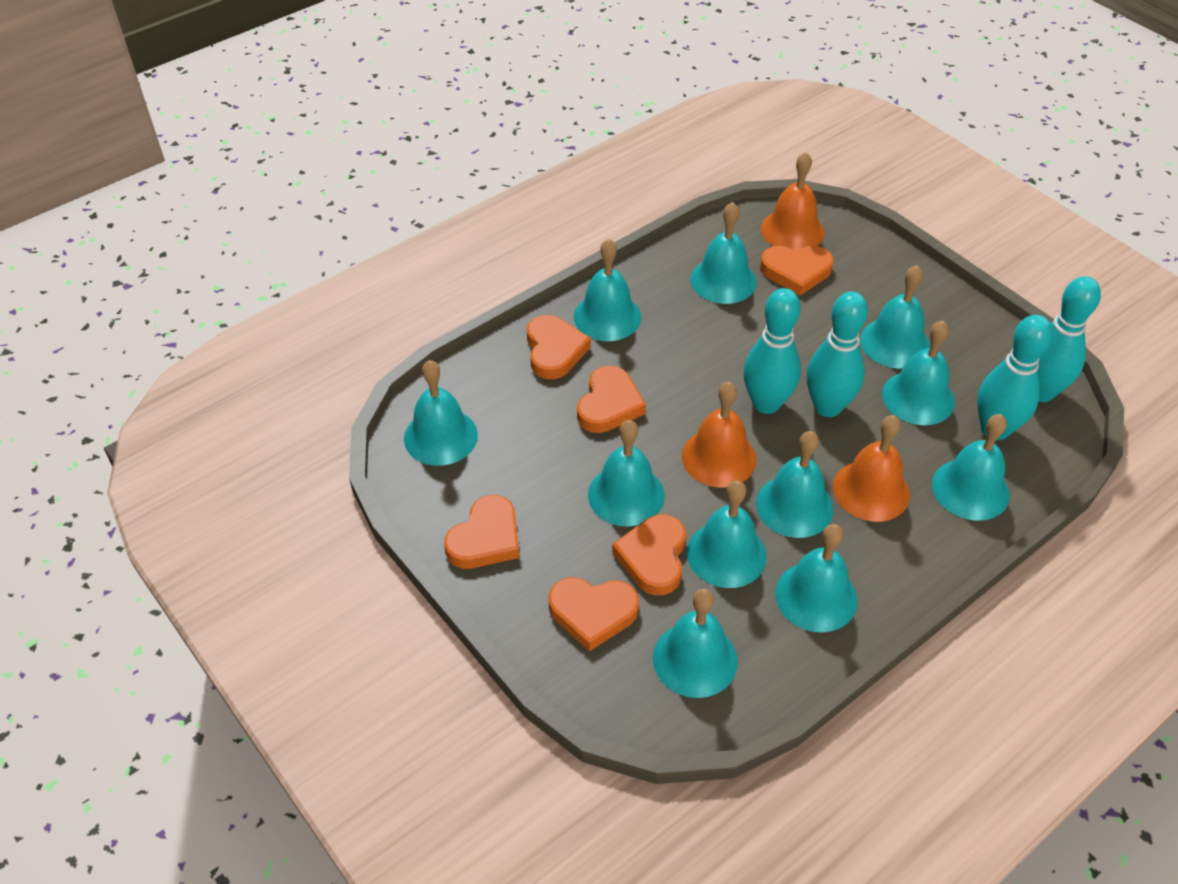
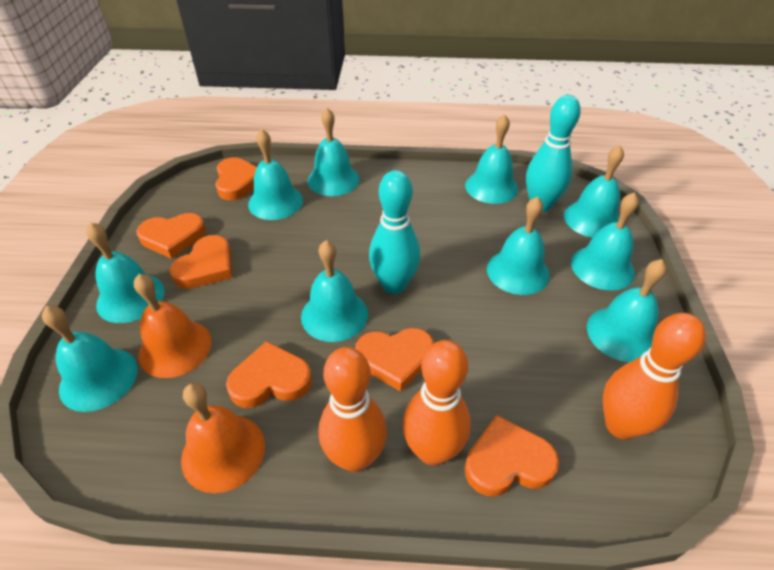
orange bell: 3 -> 2
orange bowling pin: 0 -> 3
turquoise bell: 11 -> 10
turquoise bowling pin: 4 -> 2

